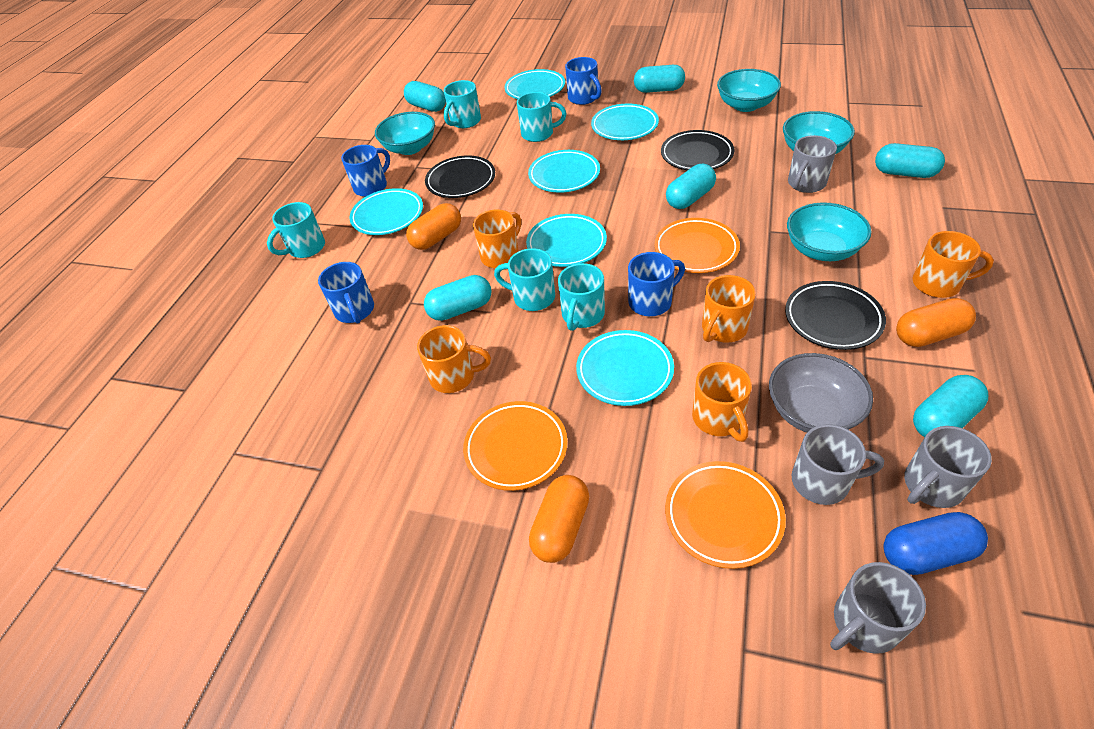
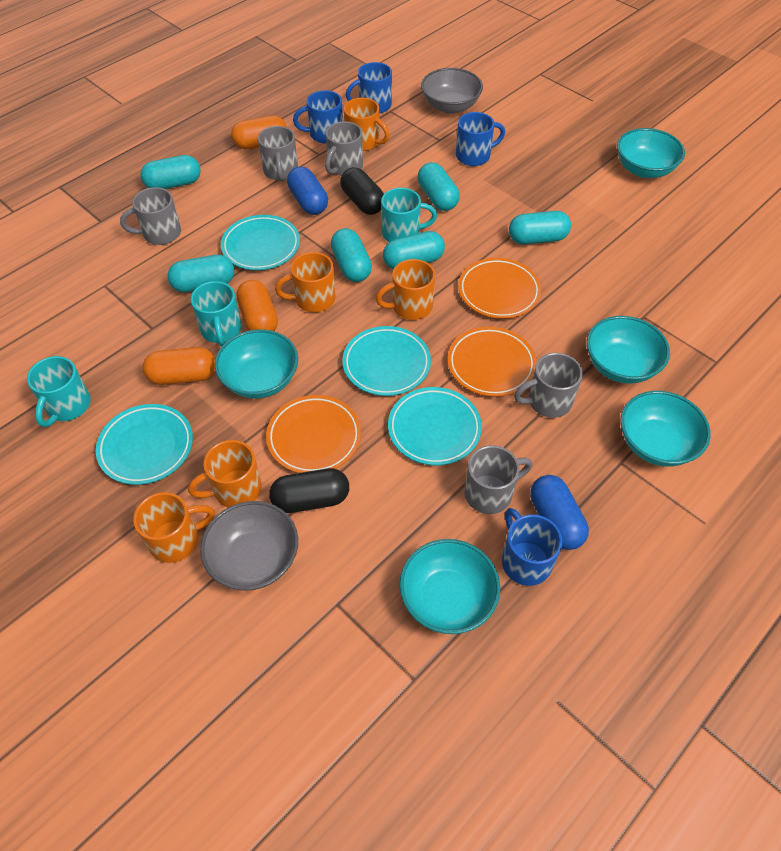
black capsule: 0 -> 2
black plate: 3 -> 0
blue capsule: 1 -> 2
grey bowl: 1 -> 2
grey mug: 4 -> 5
turquoise bowl: 4 -> 5
turquoise mug: 5 -> 3
turquoise plate: 6 -> 4

